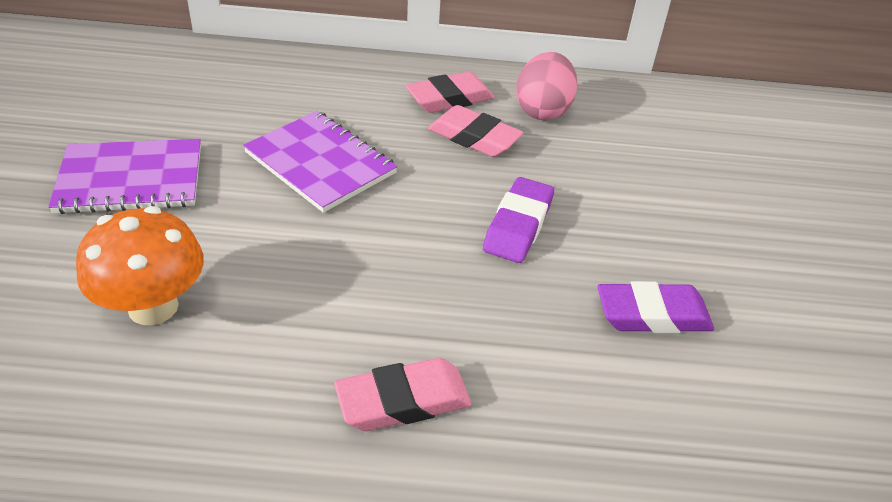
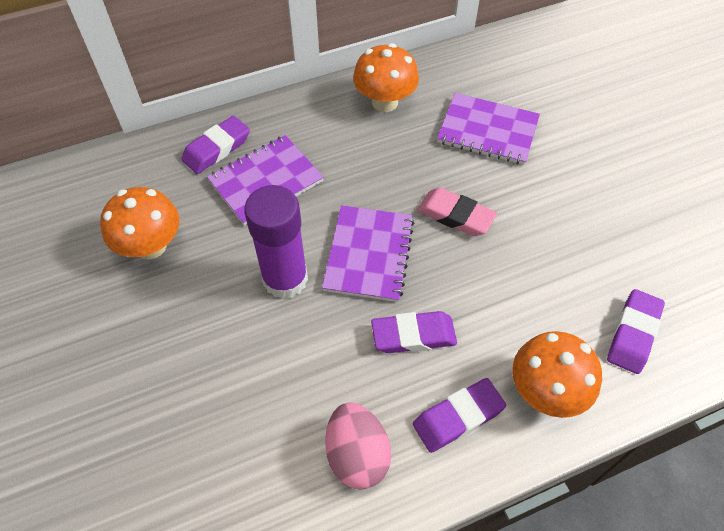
orange mushroom: 1 -> 3
pink eraser: 3 -> 1
purple eraser: 2 -> 4
purple glue stick: 0 -> 1
purple notebook: 2 -> 3

